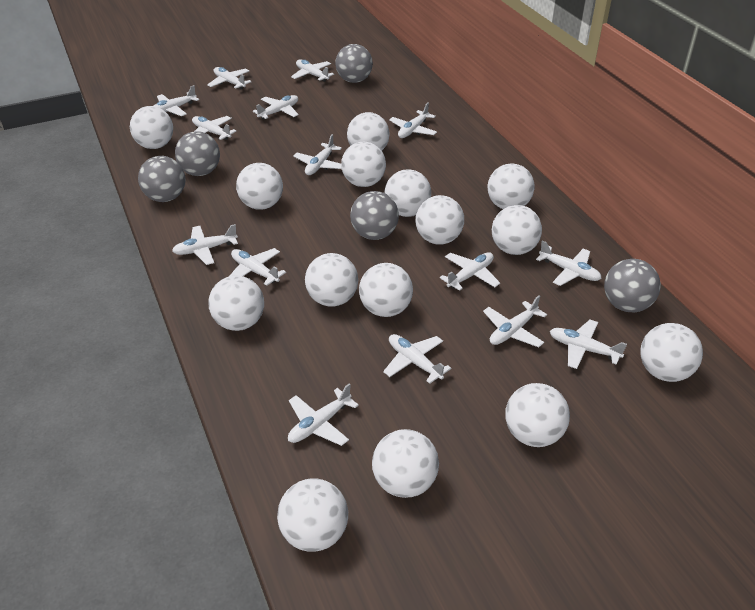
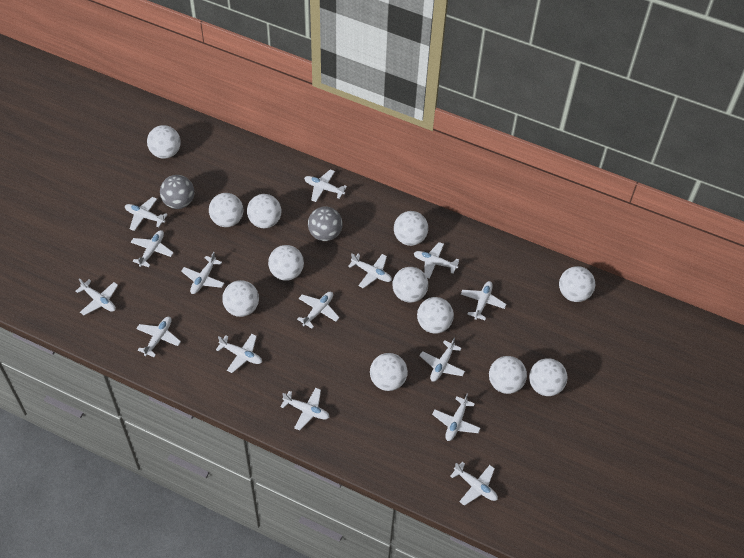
grey ball: 5 -> 2
white ball: 15 -> 12

